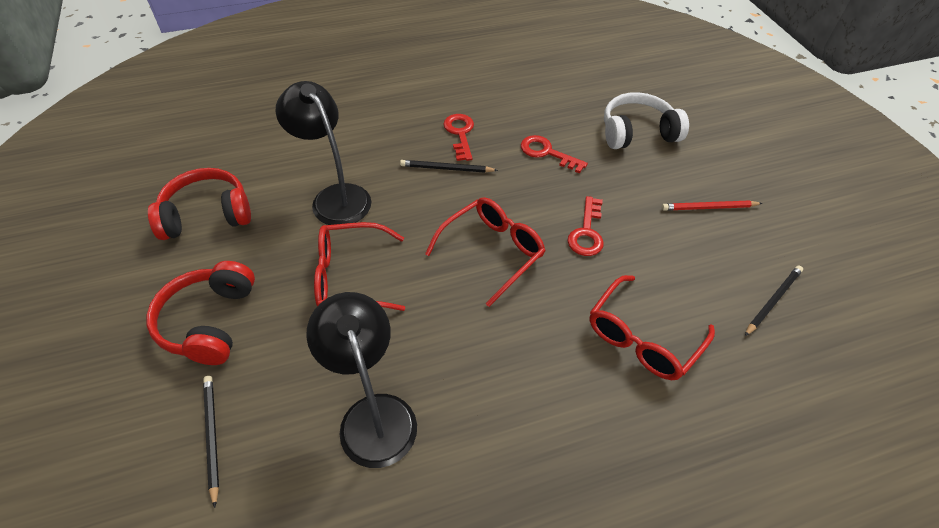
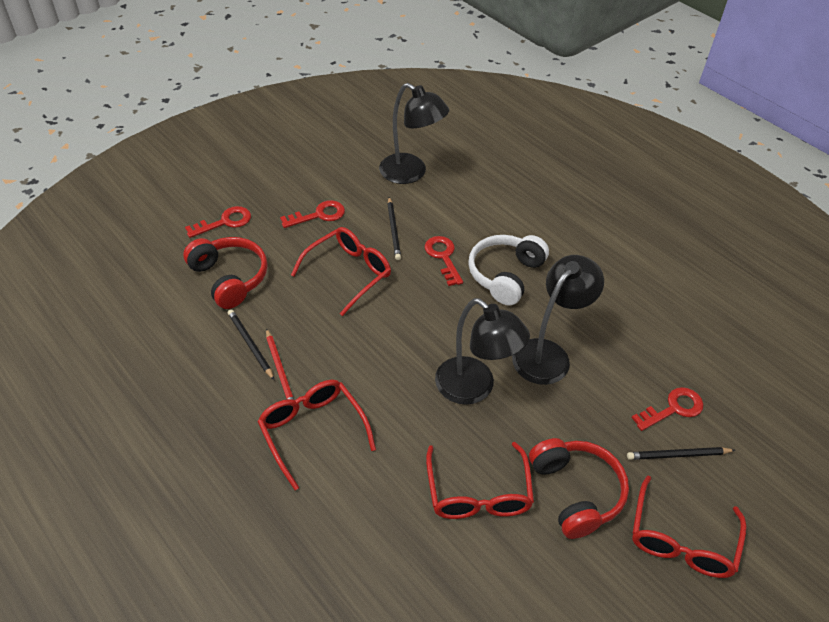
black lamp: 2 -> 3
red glasses: 3 -> 4
red key: 3 -> 4

